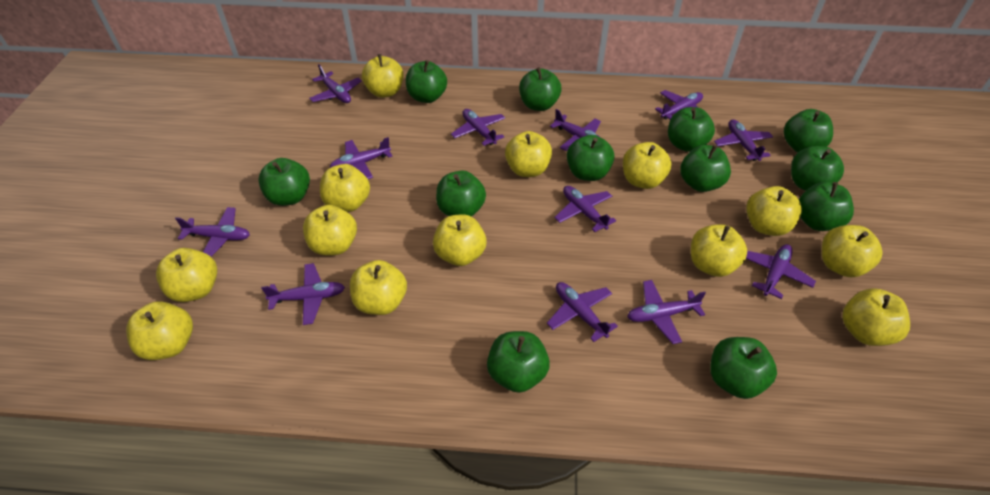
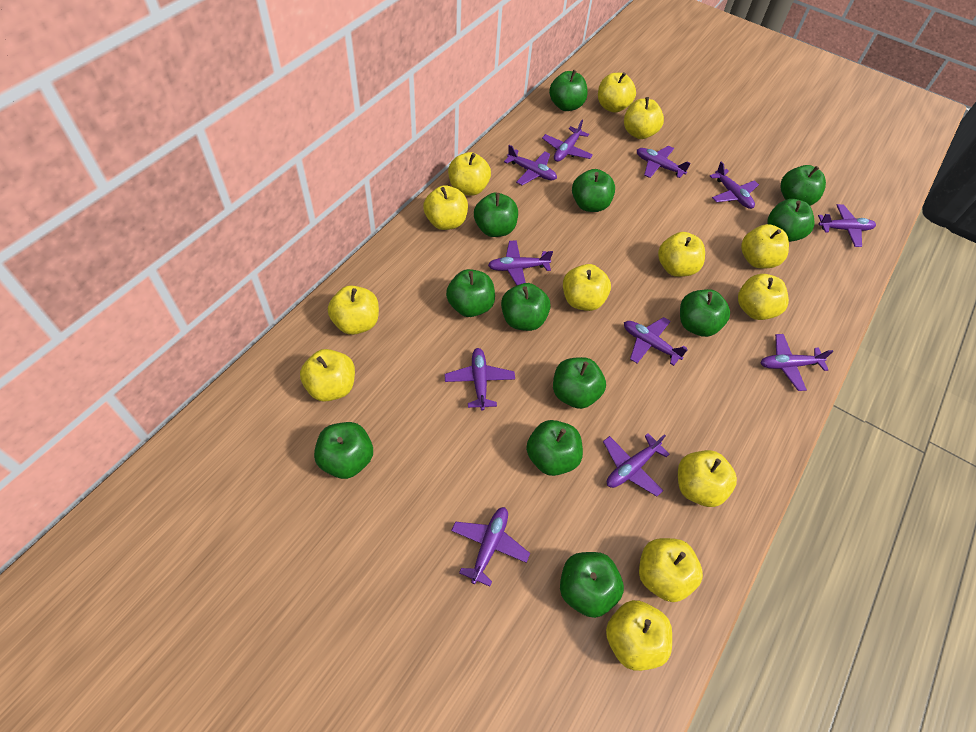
purple plane: 12 -> 11

